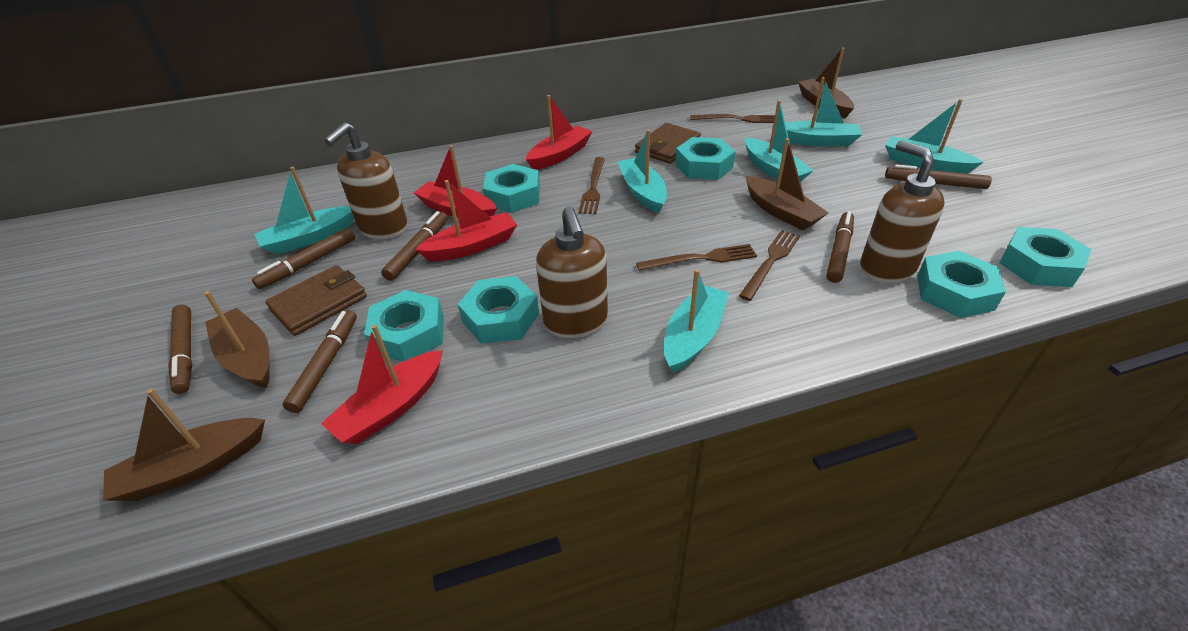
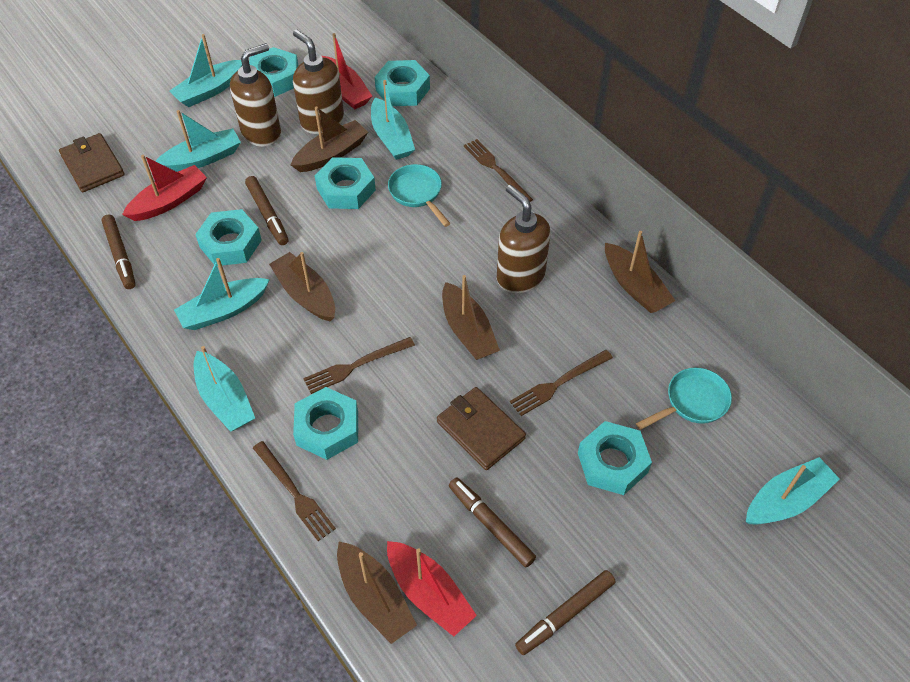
brown boat: 4 -> 5
brown marker: 6 -> 4
red boat: 4 -> 3
turquoise pan: 0 -> 2

